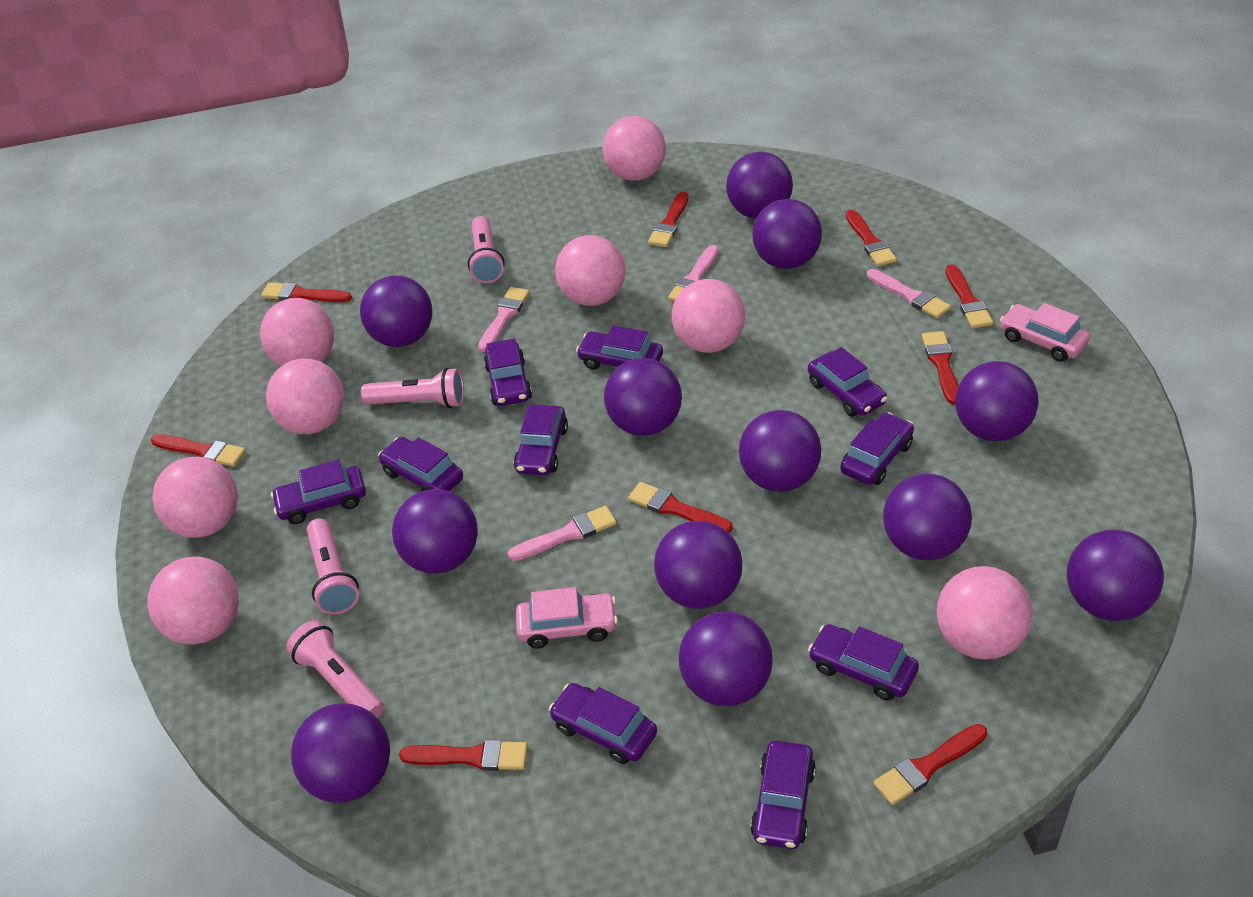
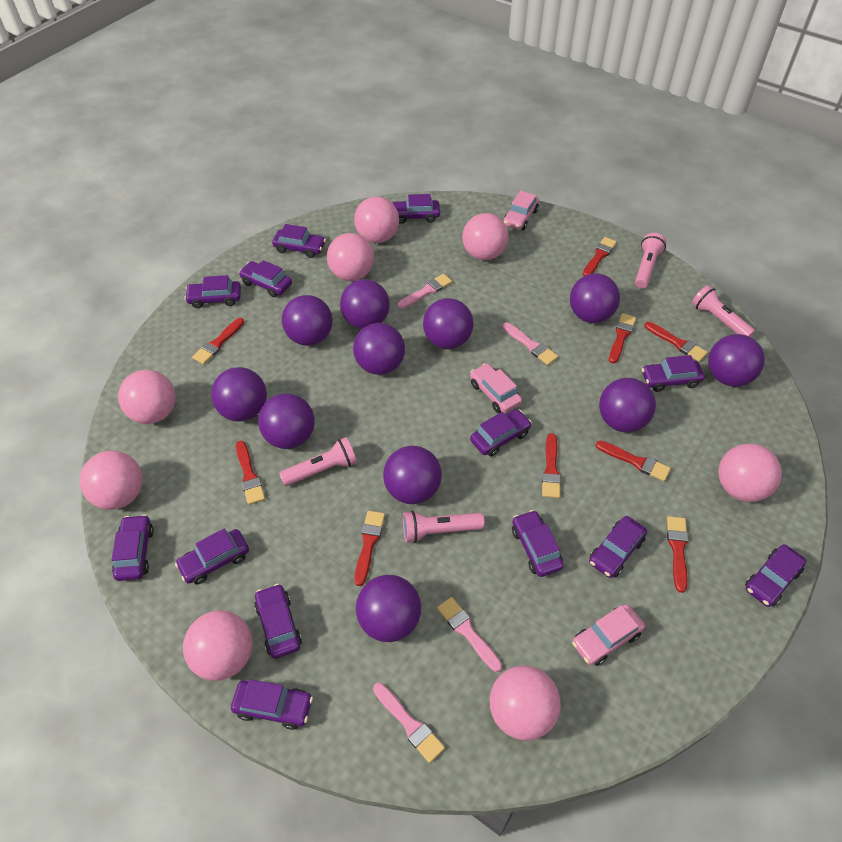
pink car: 2 -> 3
purple ball: 12 -> 11
purple car: 10 -> 13

